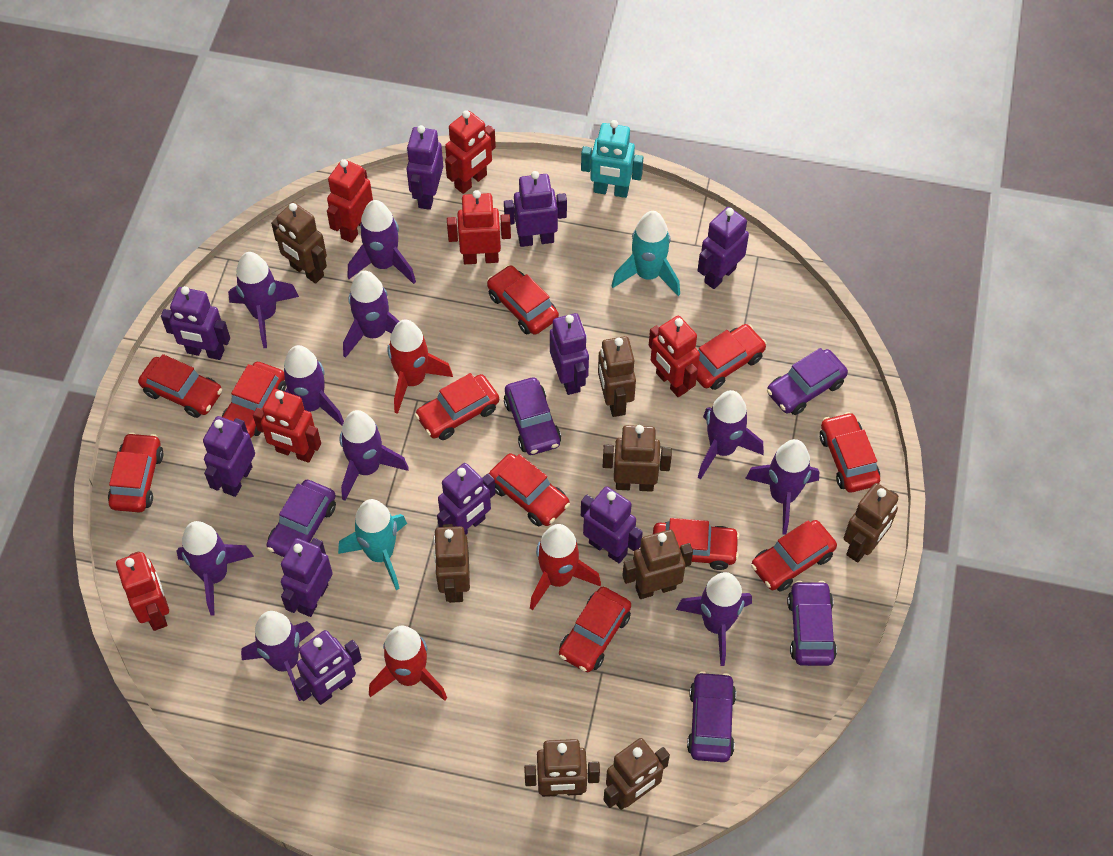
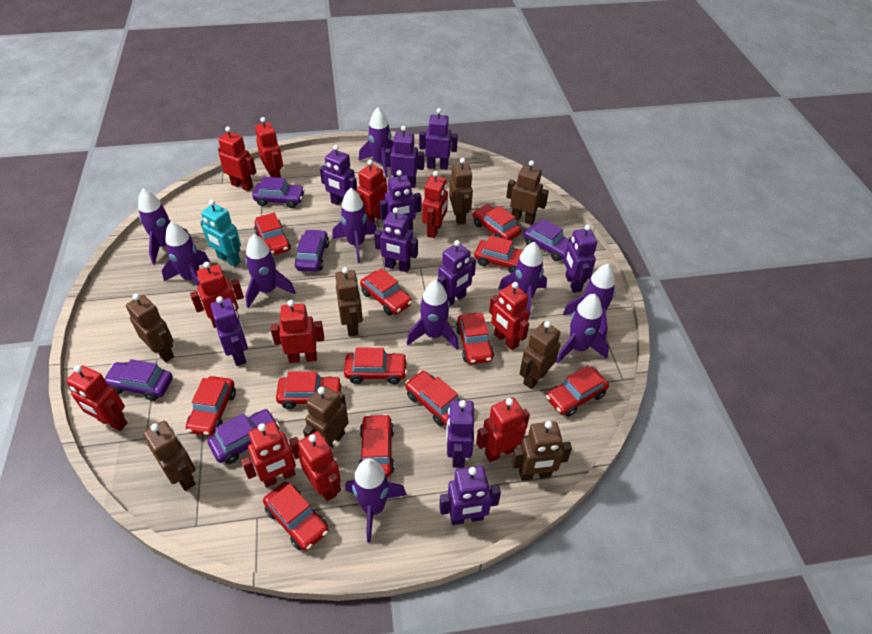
red car: 11 -> 12
red robot: 6 -> 11
red rocket: 3 -> 0
turquoise rocket: 2 -> 0

